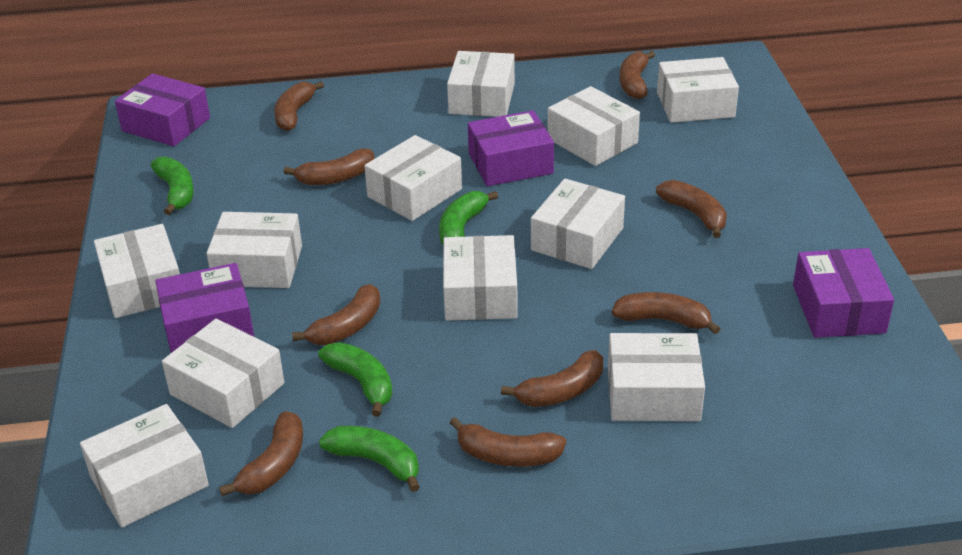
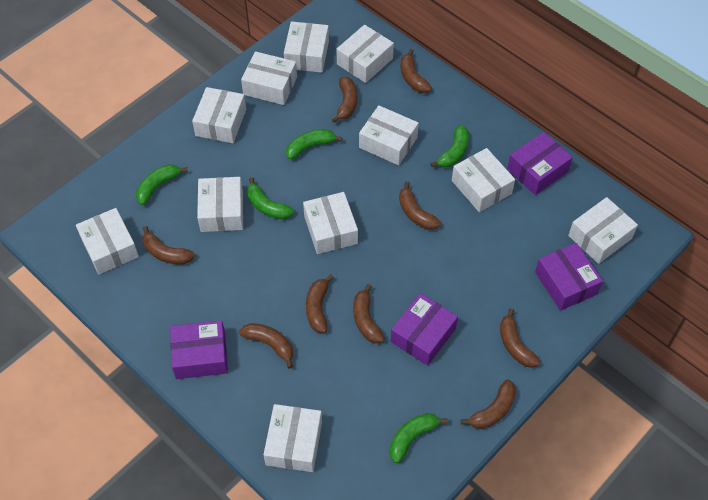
green banana: 4 -> 5

